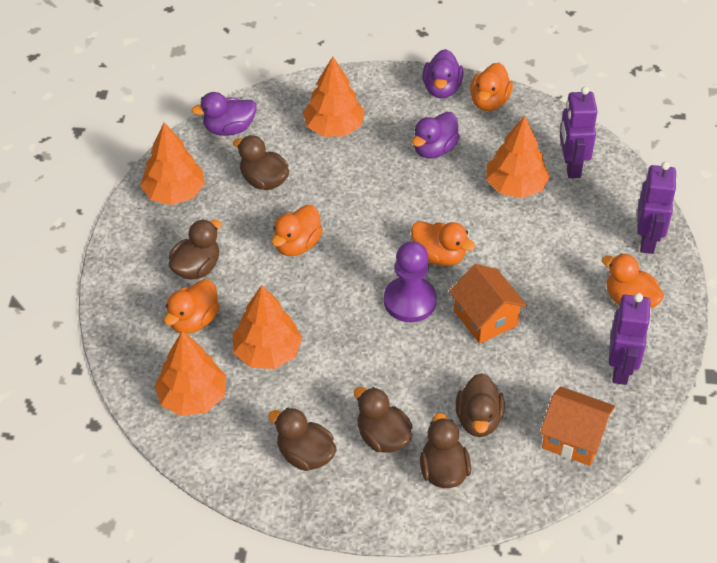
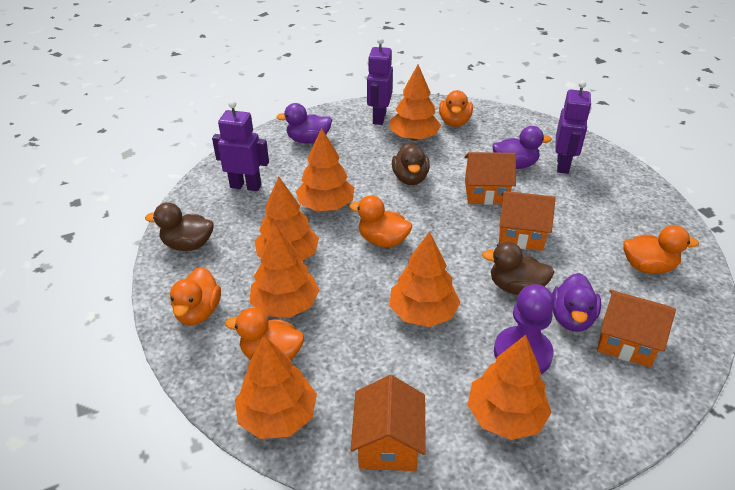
brown duck: 6 -> 3
orange house: 2 -> 4
orange tree: 5 -> 7

